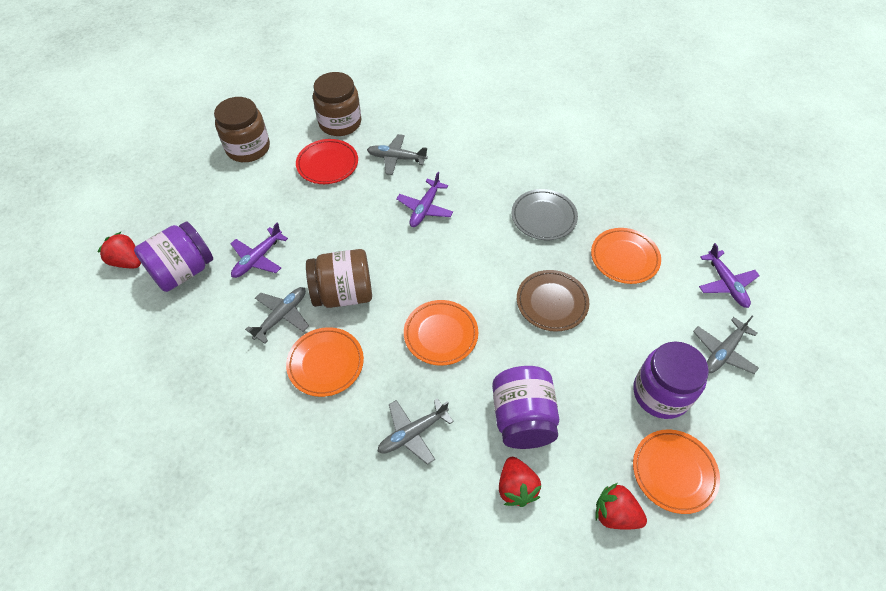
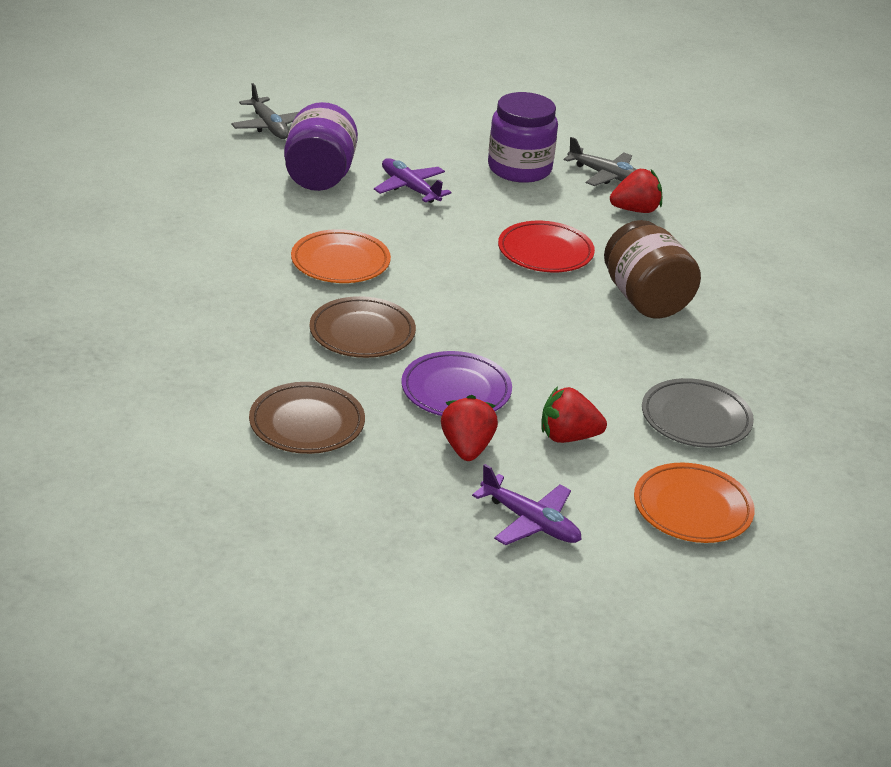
brown jar: 3 -> 1
brown plate: 1 -> 2
grey plane: 4 -> 2
orange plate: 4 -> 2
purple jar: 3 -> 2
purple plane: 3 -> 2
purple plate: 0 -> 1

